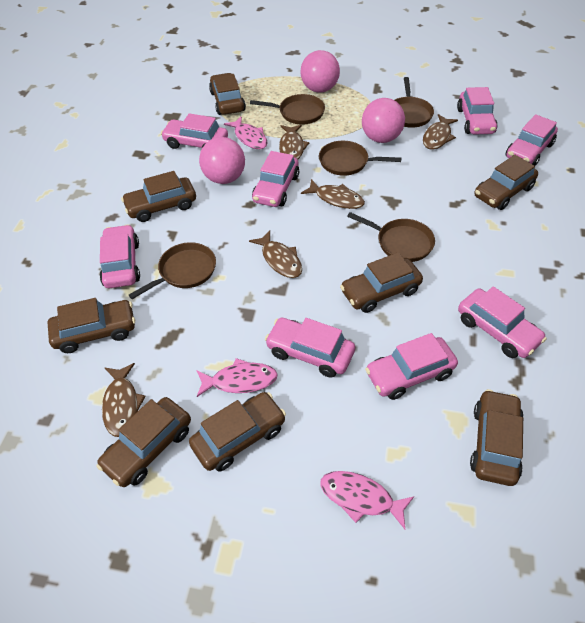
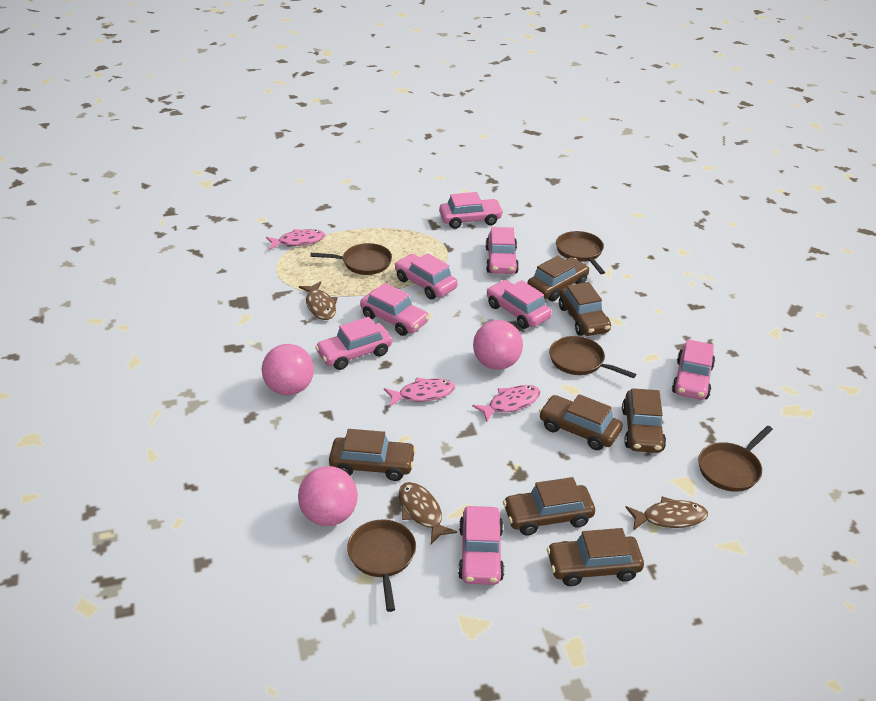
brown car: 8 -> 7
brown fish: 5 -> 3

